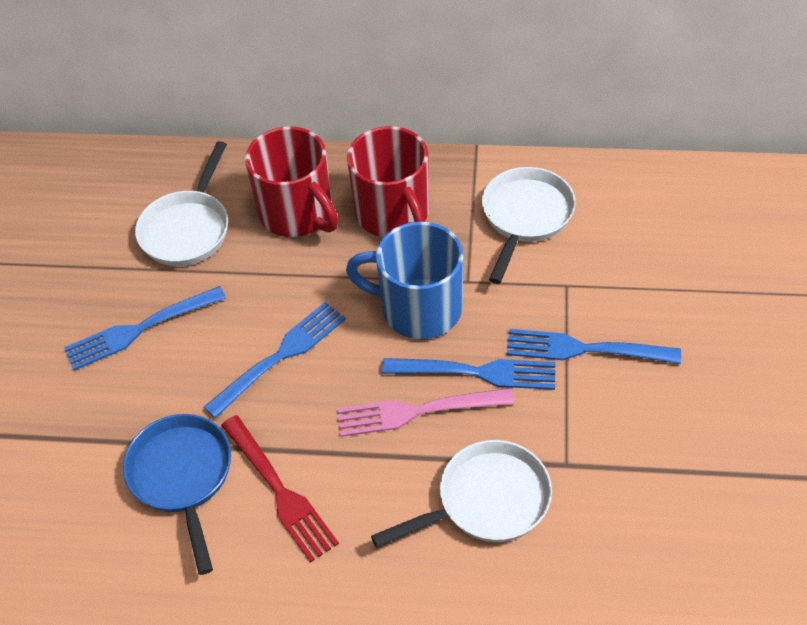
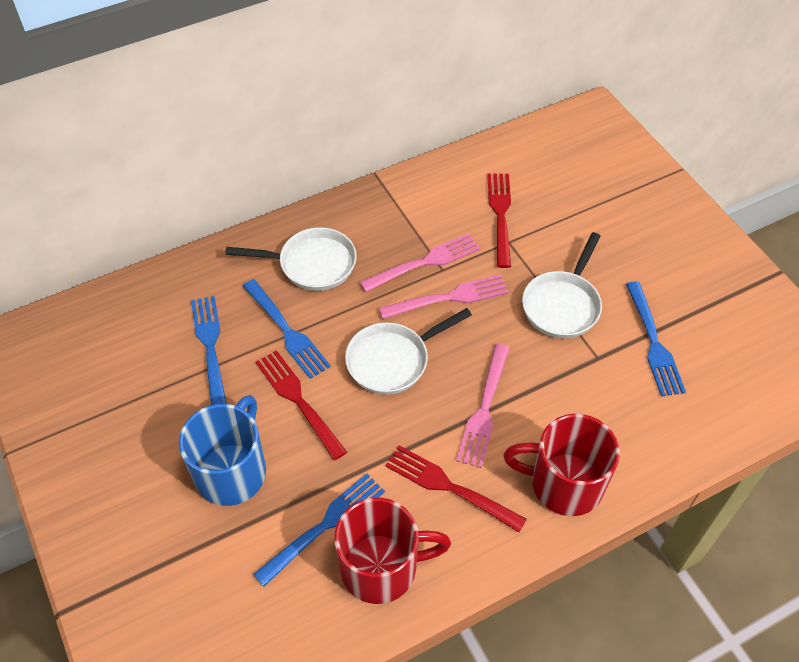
blue pan: 1 -> 0
pink fork: 1 -> 3
red fork: 1 -> 3

